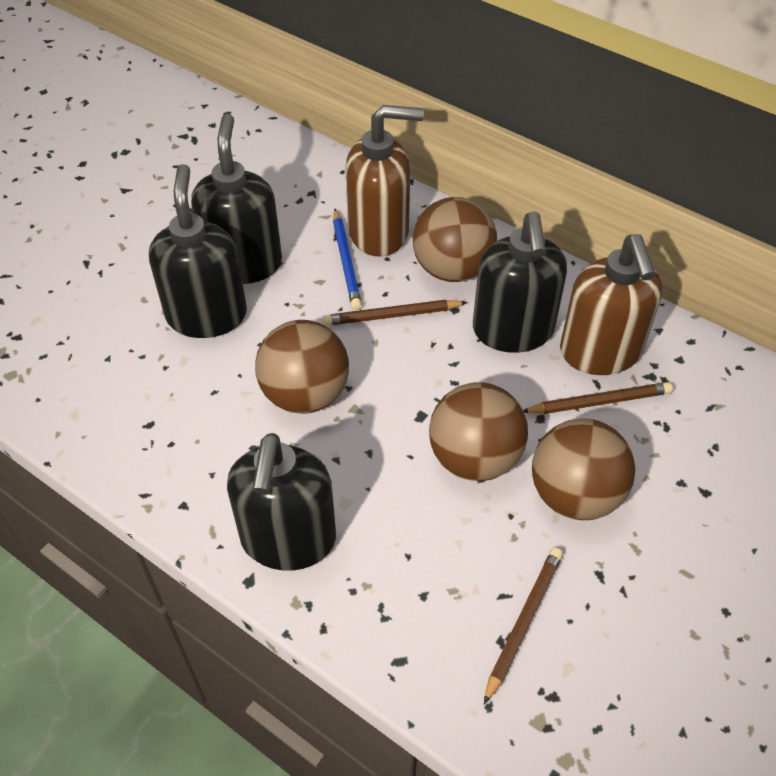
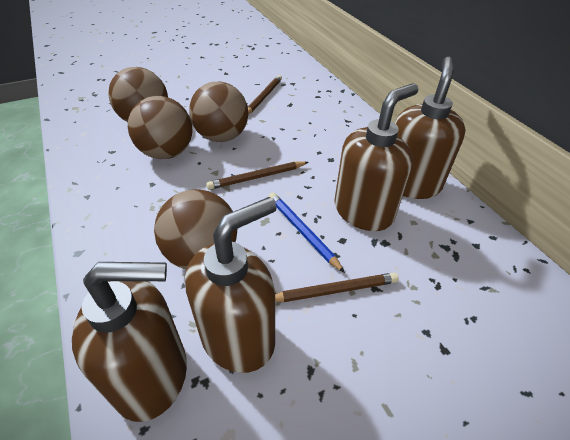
black soap dispenser: 4 -> 0
brown soap dispenser: 2 -> 4

